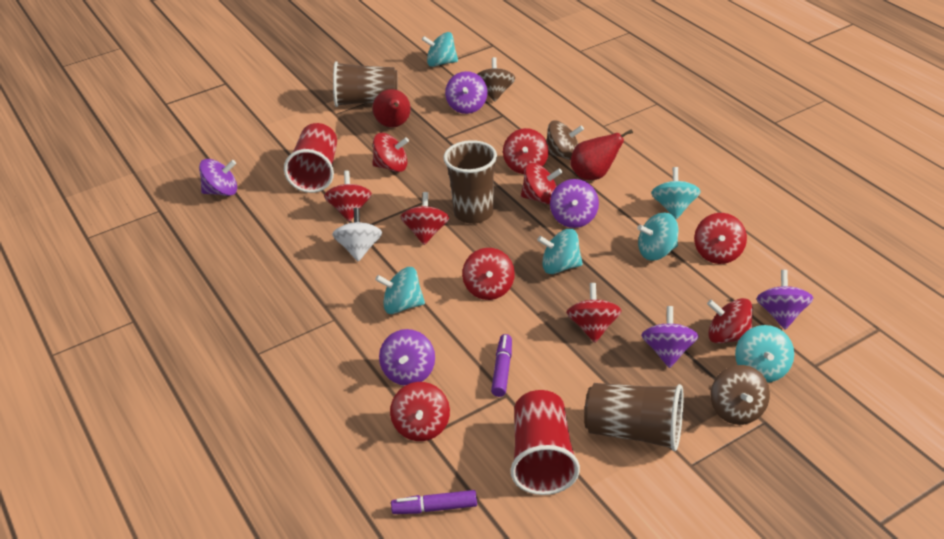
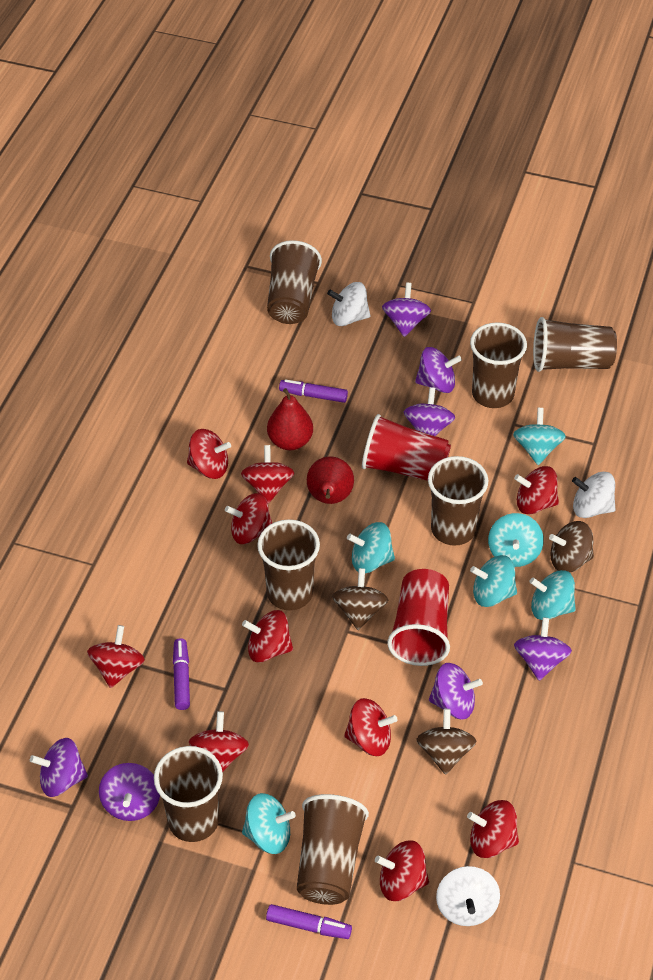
brown cup: 3 -> 7
purple marker: 2 -> 3
purple spinning top: 6 -> 7
white spinning top: 1 -> 3

